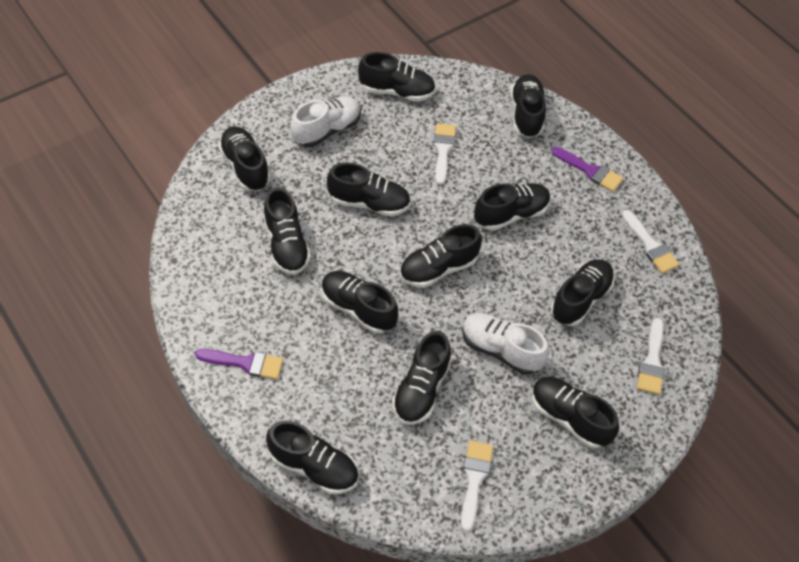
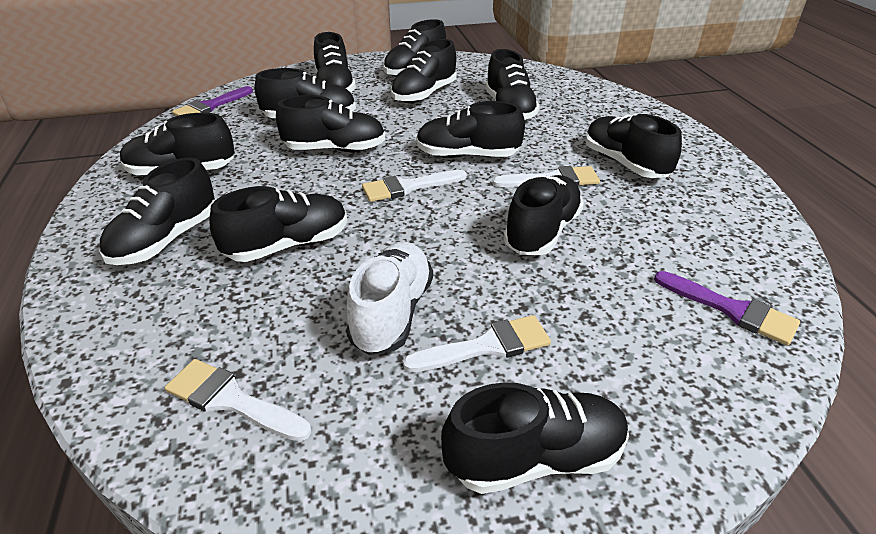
black shoe: 12 -> 13
white shoe: 2 -> 1

